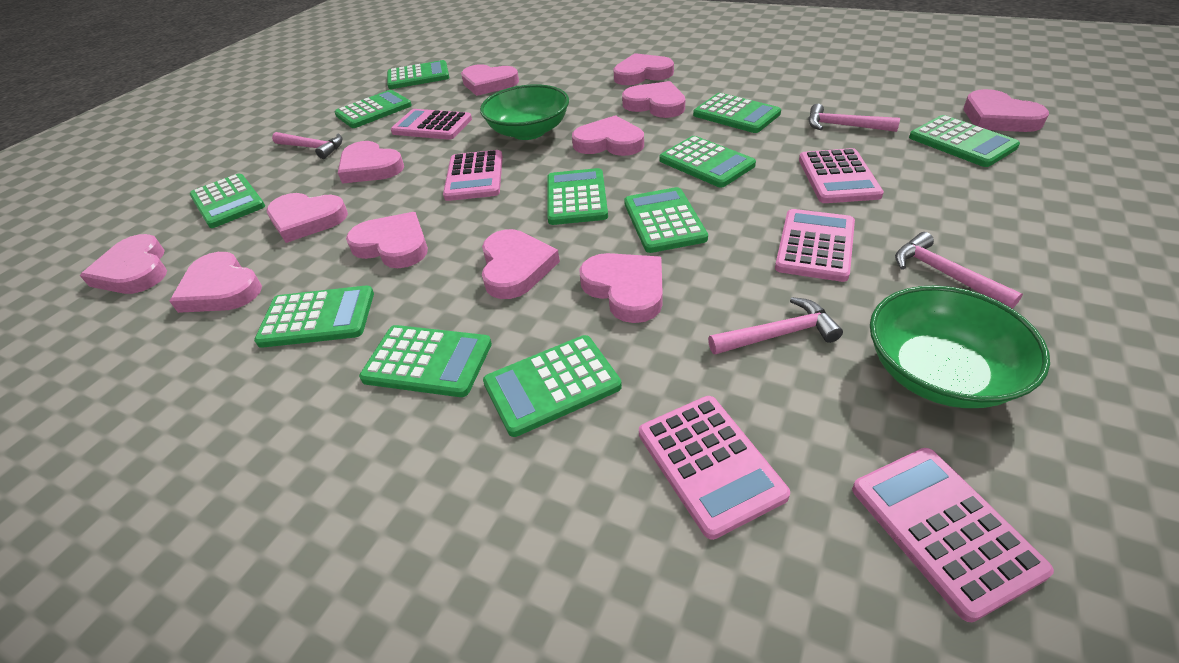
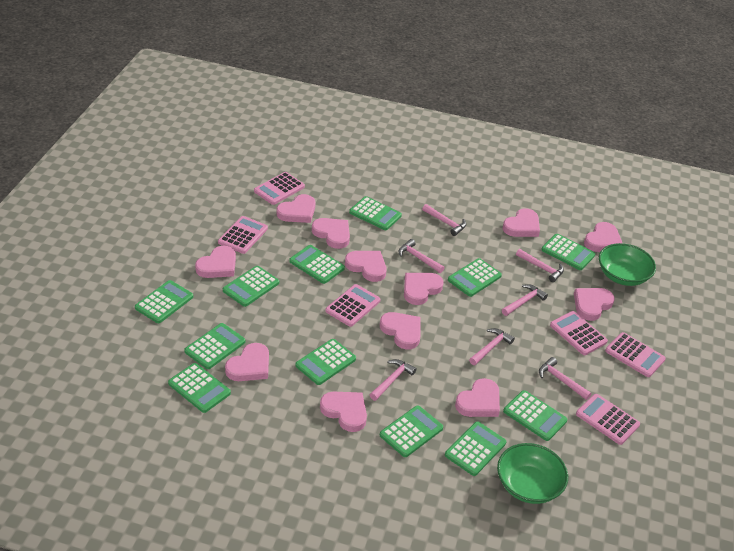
green calculator: 11 -> 12
pink hammer: 4 -> 7

